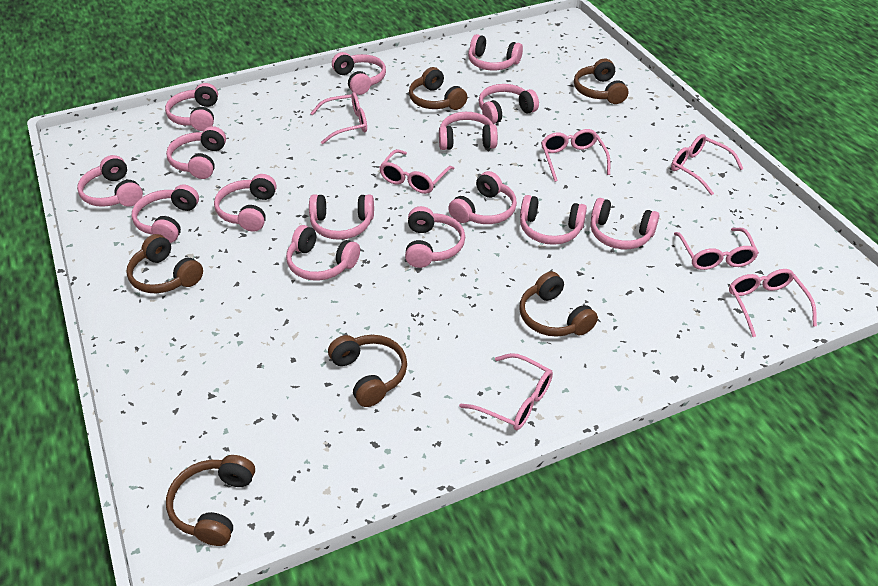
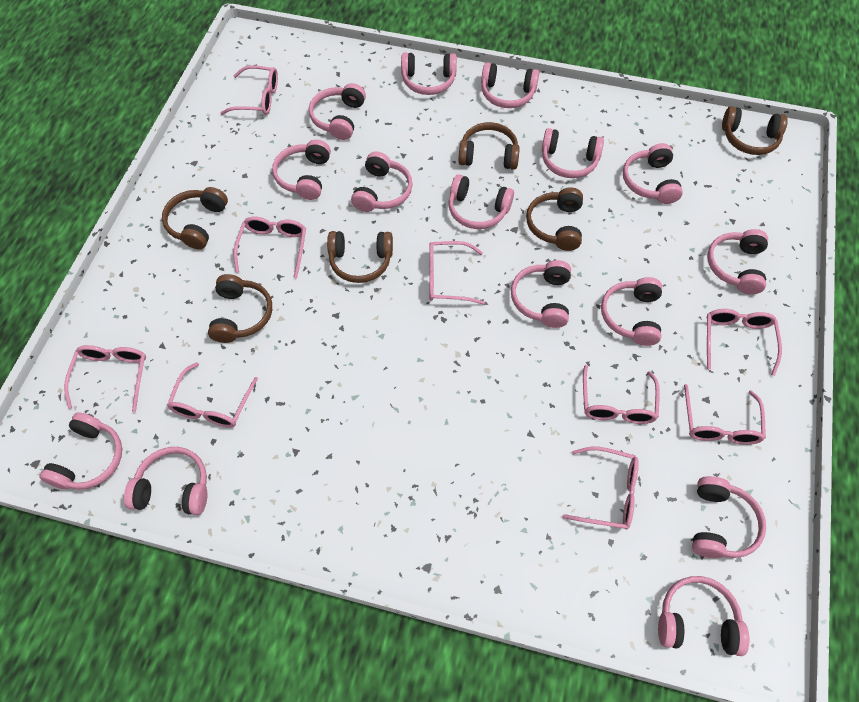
pink glasses: 7 -> 9

